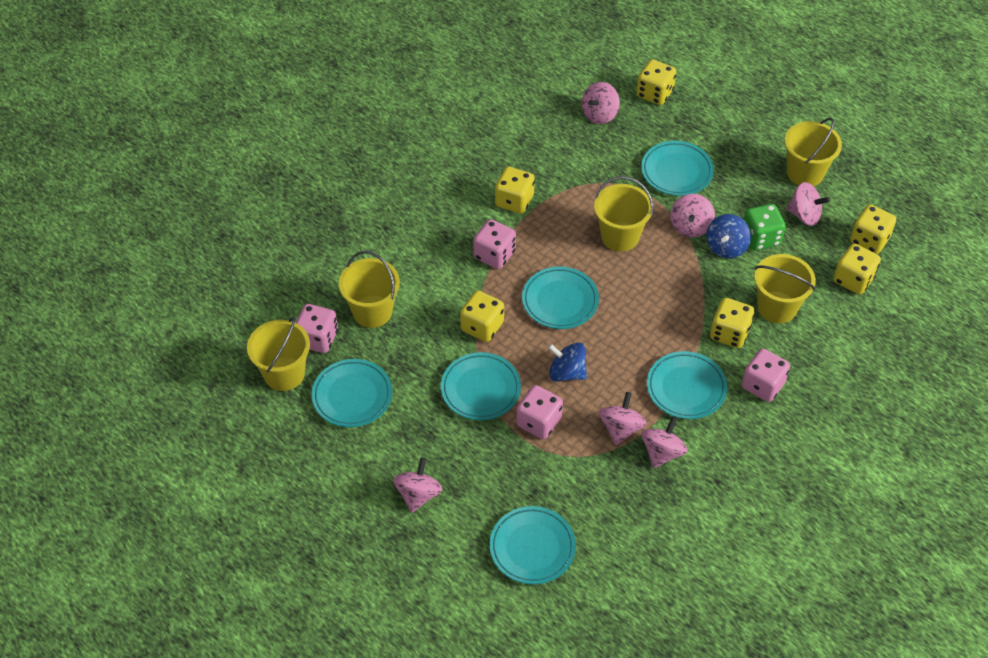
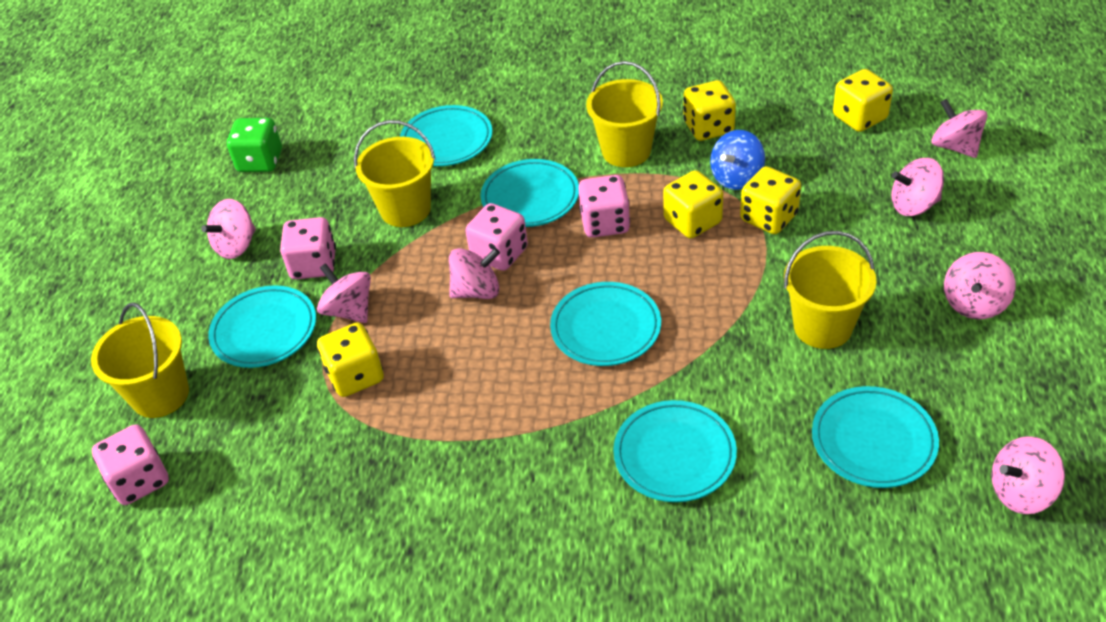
blue spinning top: 2 -> 1
pink spinning top: 6 -> 7
yellow bucket: 5 -> 4
yellow dice: 6 -> 5

